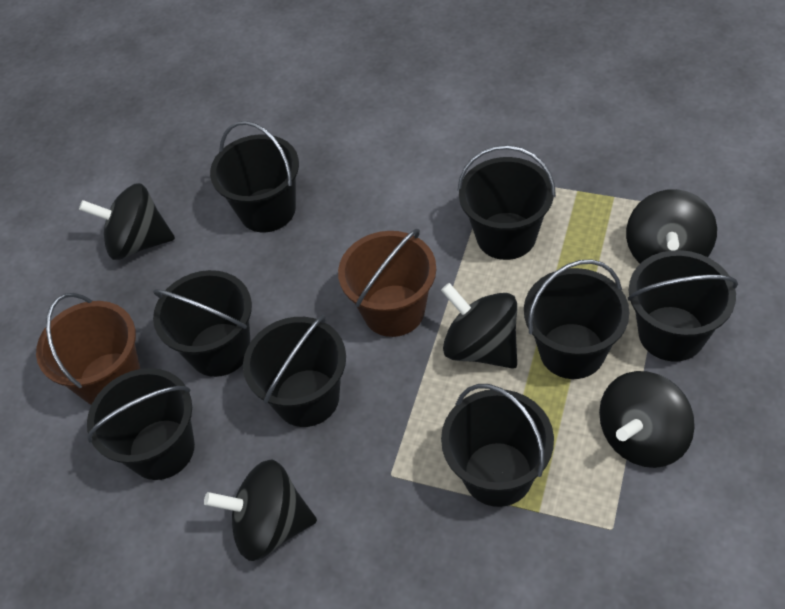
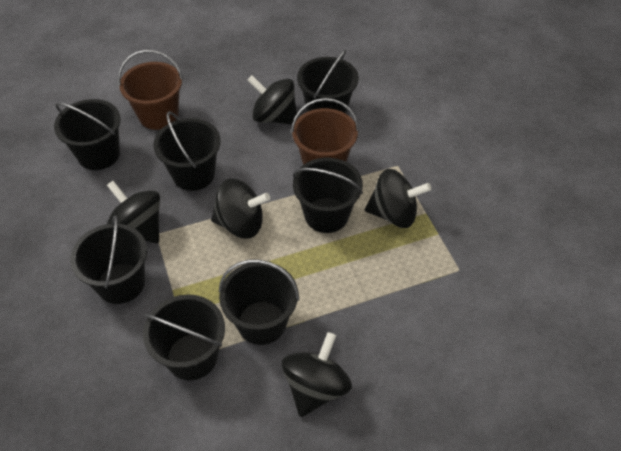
black bucket: 8 -> 7

